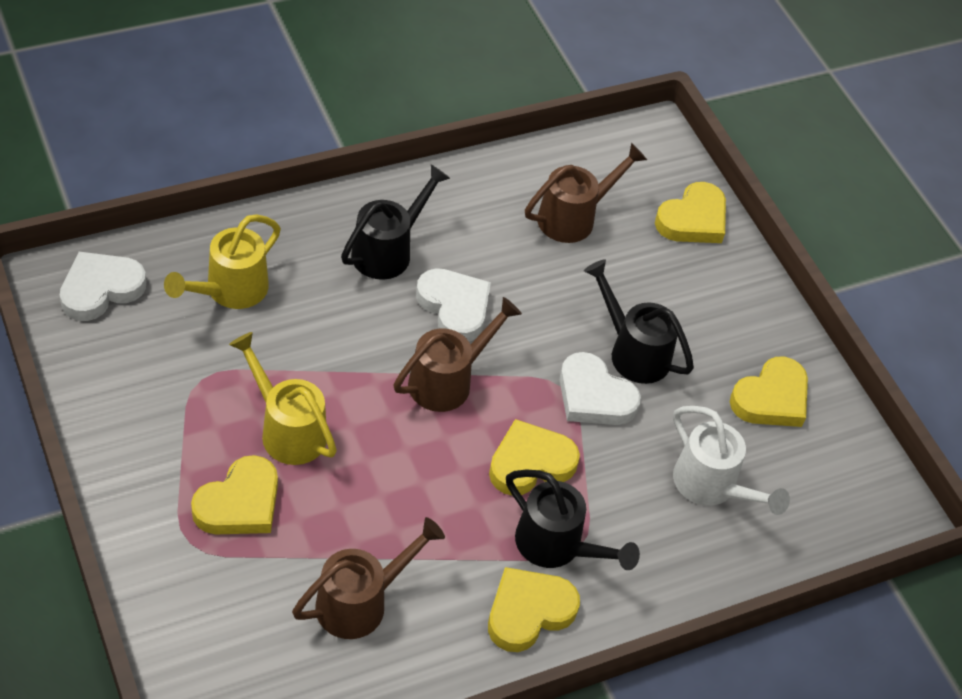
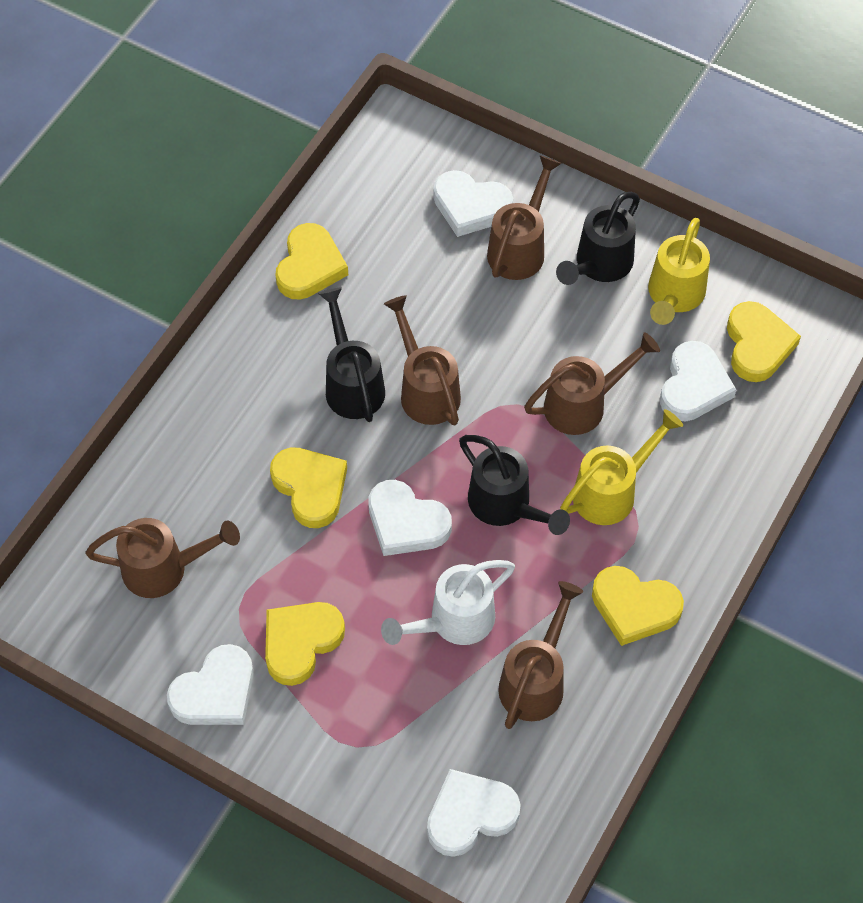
brown watering can: 3 -> 5
white heart: 3 -> 5

